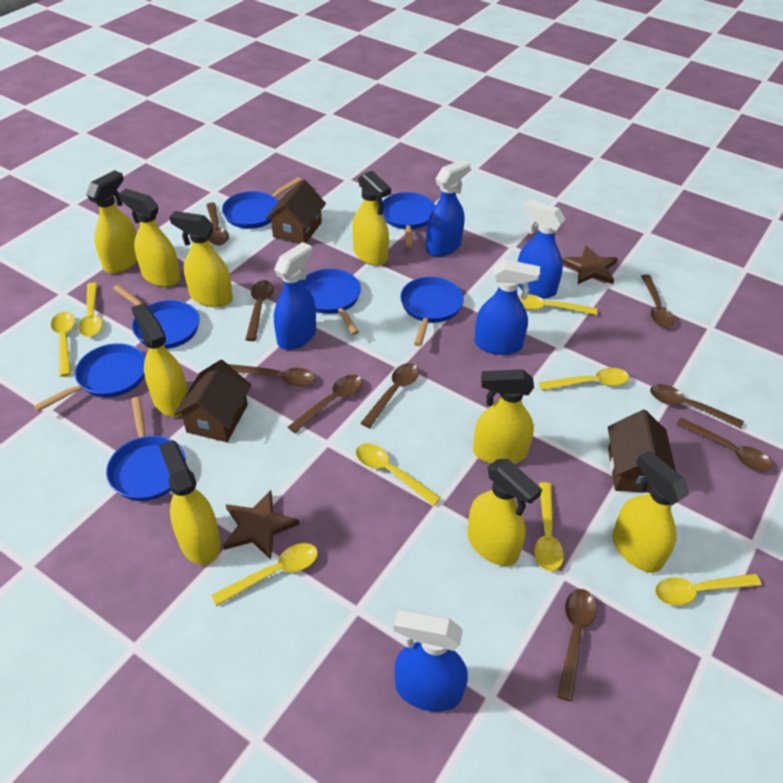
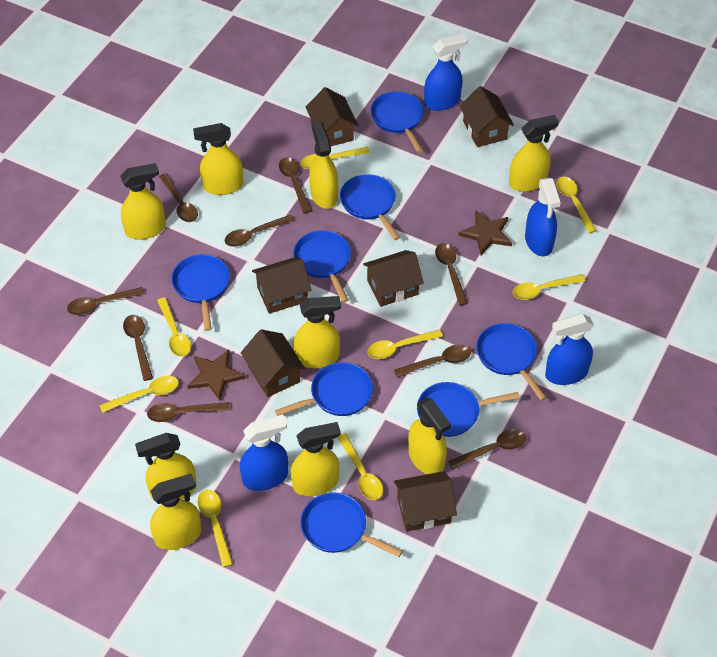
blue pan: 7 -> 8
blue spray bottle: 5 -> 4
brown house: 3 -> 6

